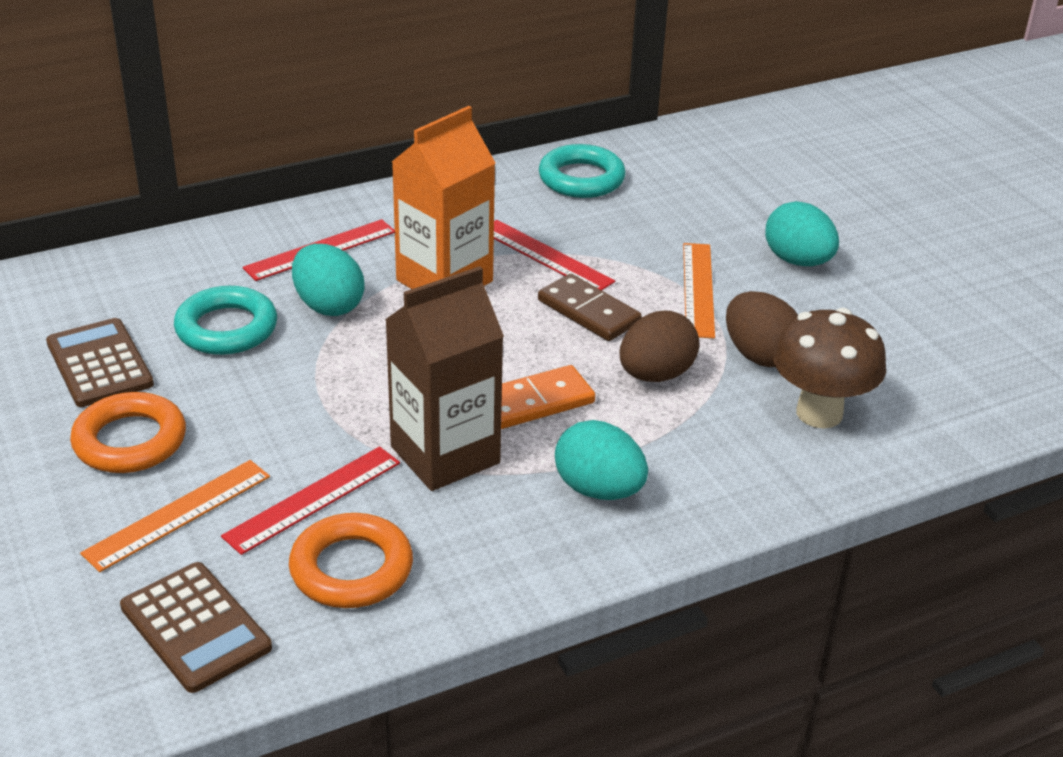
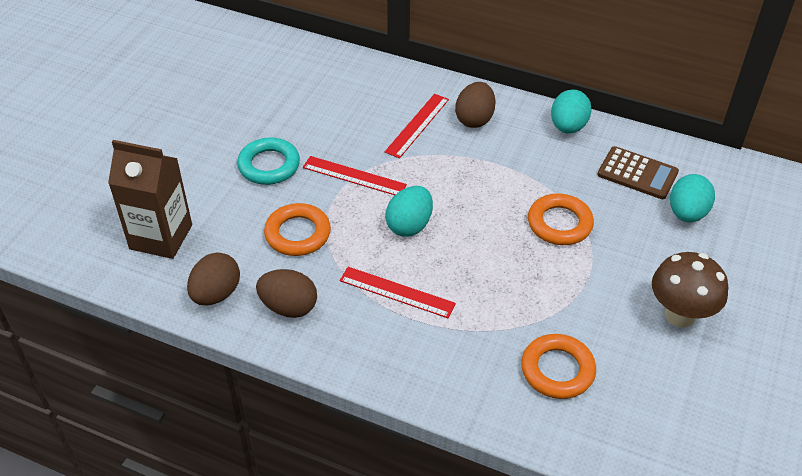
brown calculator: 2 -> 1
brown domino: 1 -> 0
brown egg: 2 -> 3
orange carton: 1 -> 0
orange domino: 1 -> 0
orange ring: 2 -> 3
orange ruler: 2 -> 0
turquoise ring: 2 -> 1

